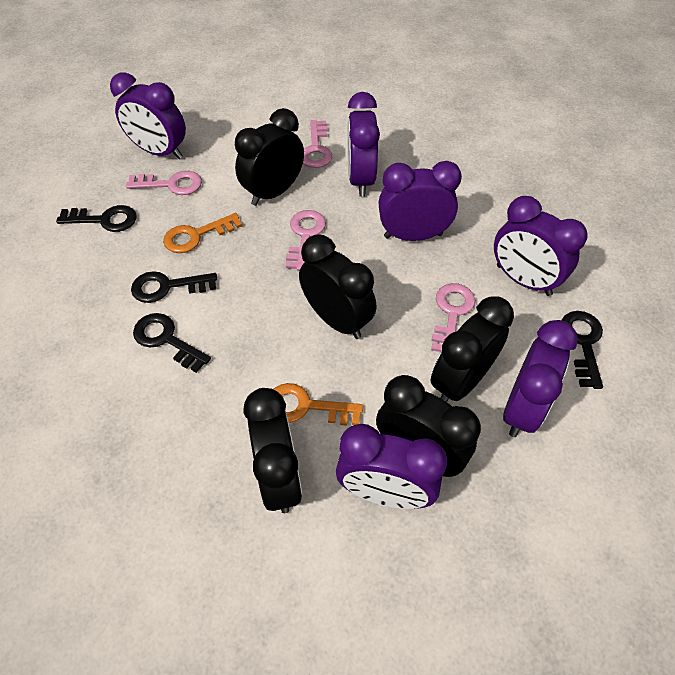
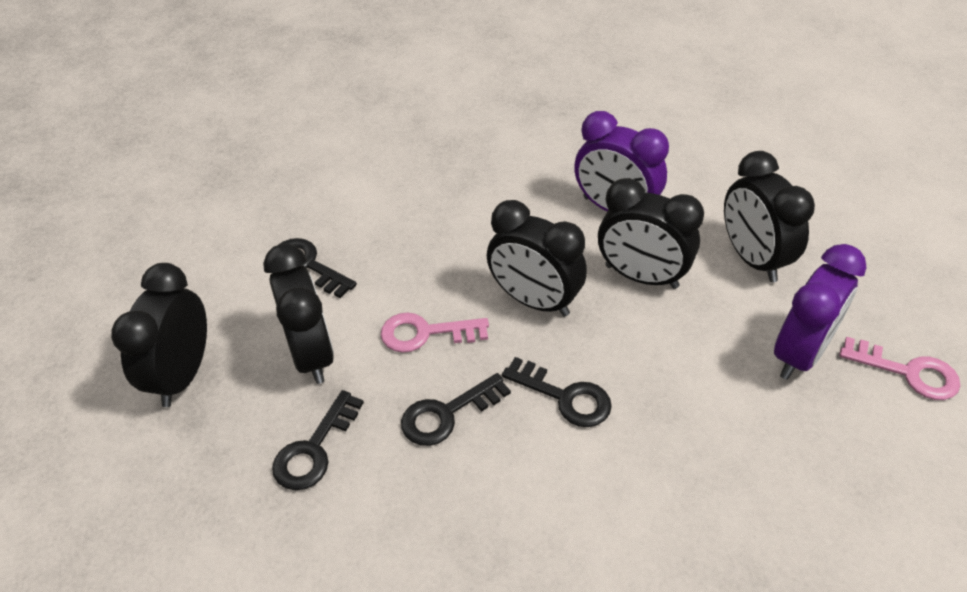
orange key: 2 -> 0
pink key: 4 -> 2
purple clock: 6 -> 2

